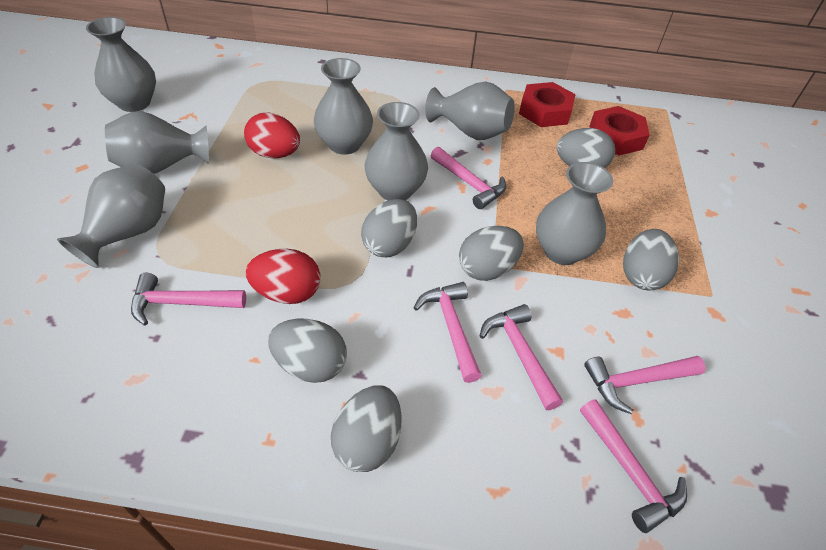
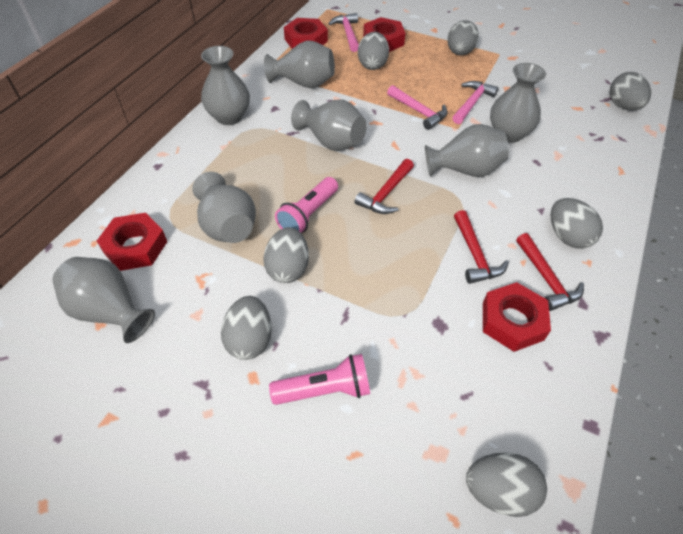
grey egg: 6 -> 7
pink flashlight: 0 -> 2
pink hammer: 6 -> 3
red egg: 2 -> 0
red hammer: 0 -> 3
red nut: 2 -> 4

